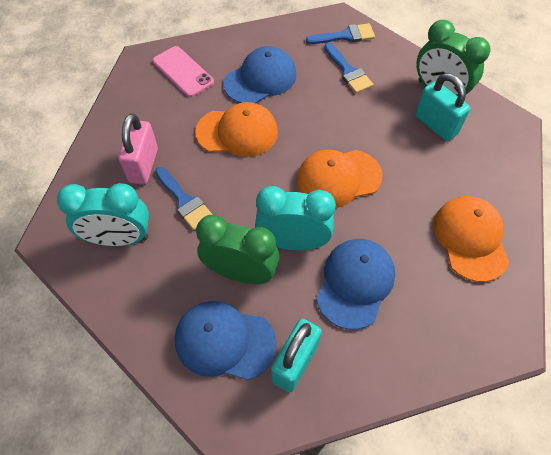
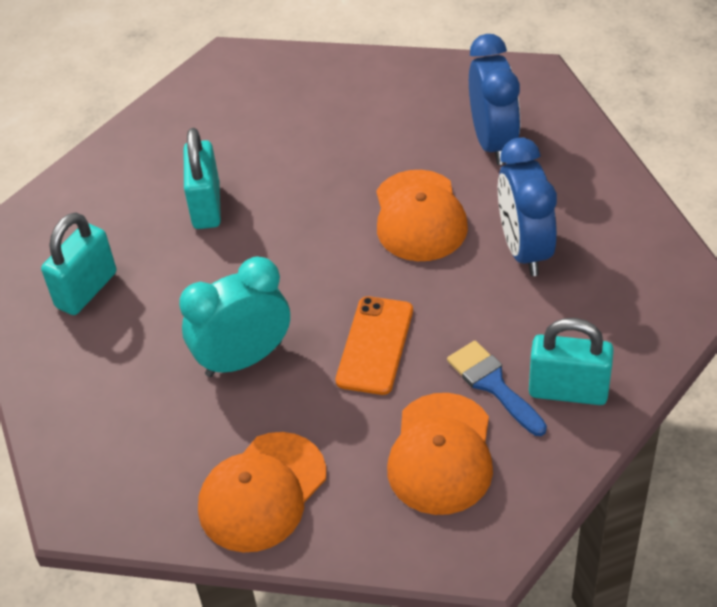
blue brush: 3 -> 1
blue cap: 3 -> 0
blue clock: 0 -> 2
green clock: 2 -> 0
orange phone: 0 -> 1
pink padlock: 1 -> 0
pink phone: 1 -> 0
turquoise clock: 2 -> 1
turquoise padlock: 2 -> 3

